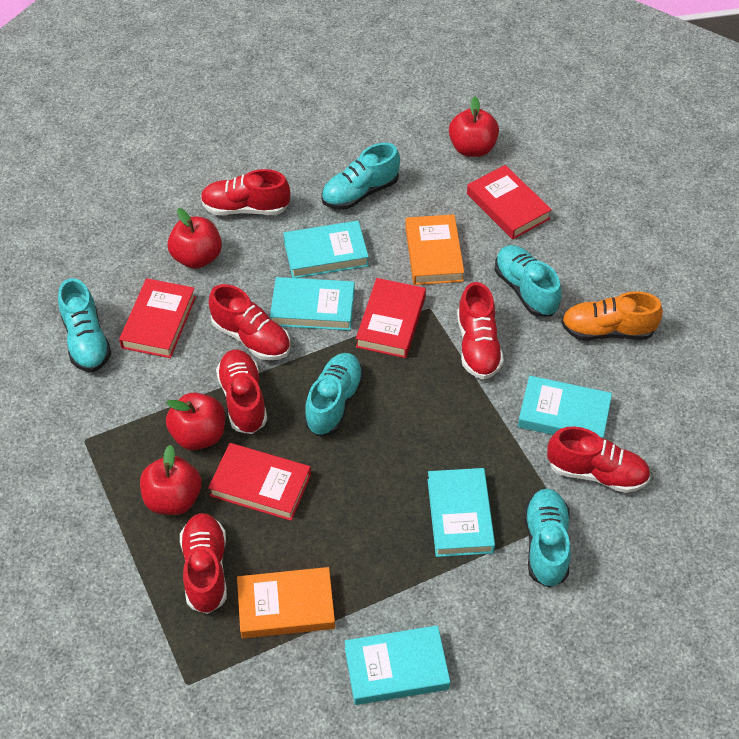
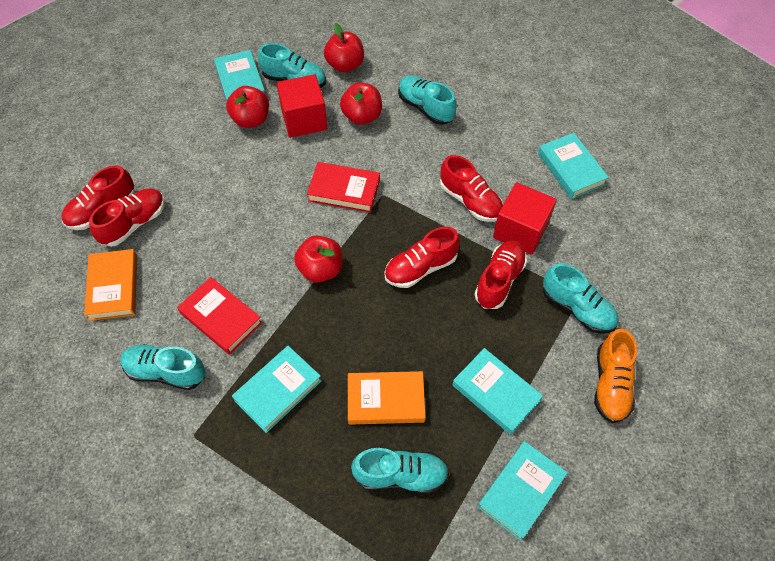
red book: 4 -> 2
red cube: 0 -> 2
red shoe: 6 -> 5

